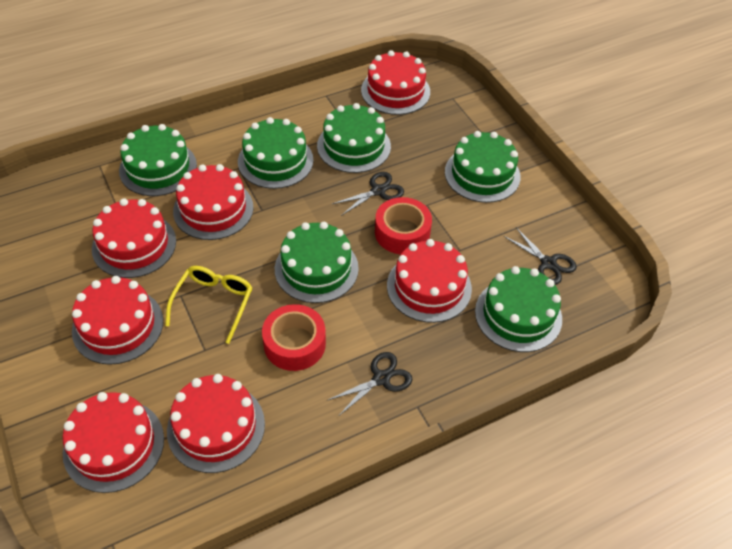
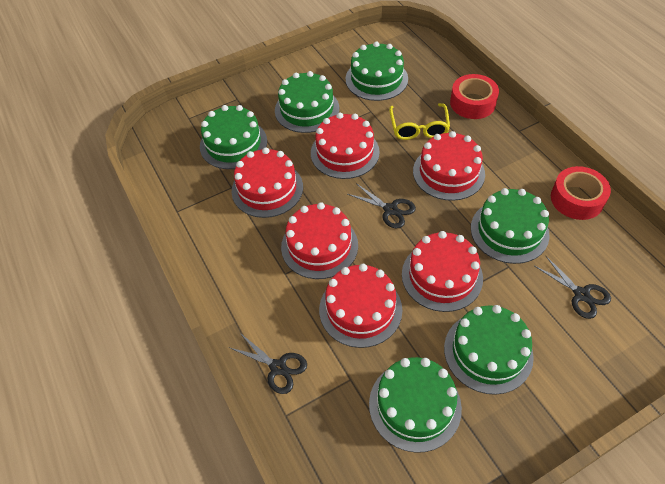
red cake: 7 -> 6

